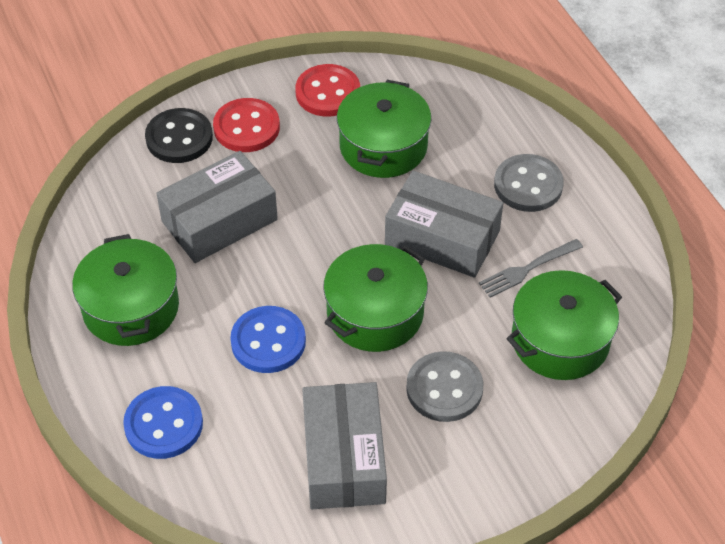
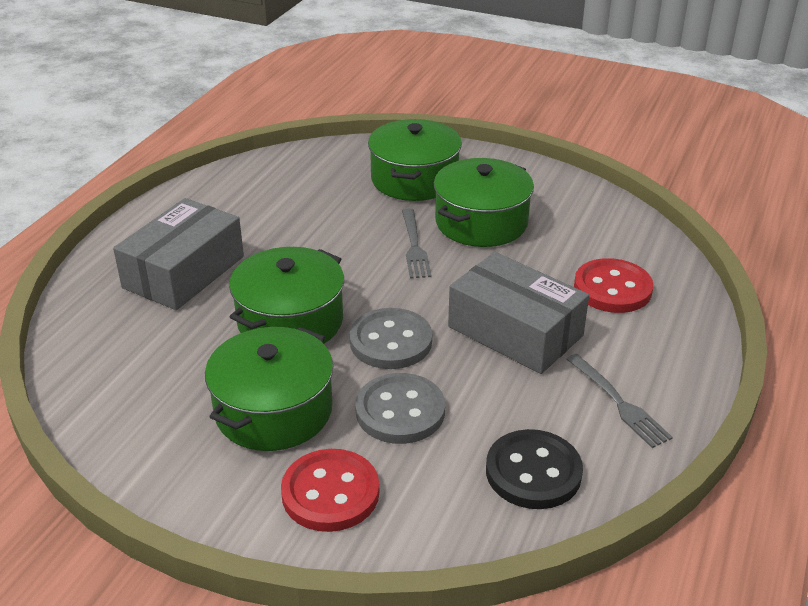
blue button: 2 -> 0
grey box: 3 -> 2
grey fork: 1 -> 2

